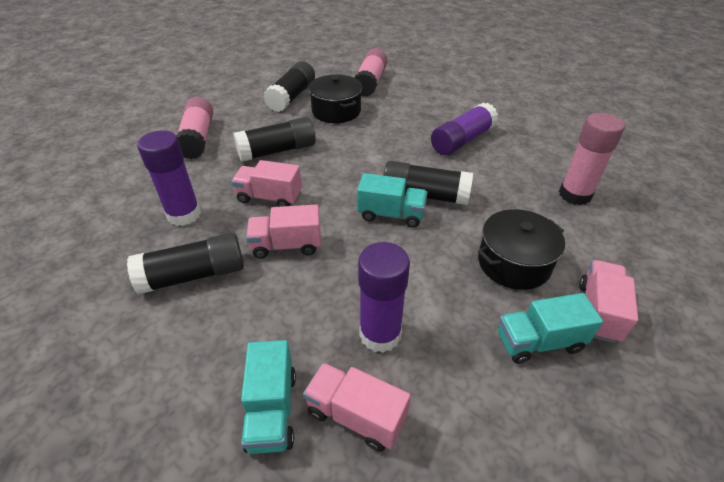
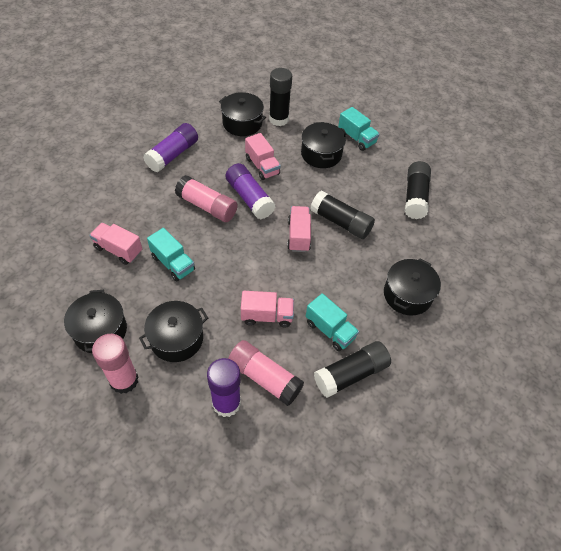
black pot: 2 -> 5

